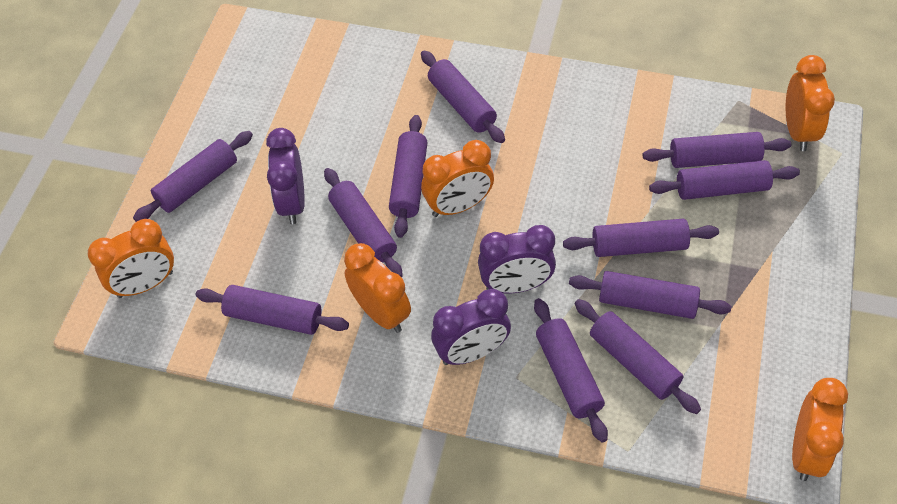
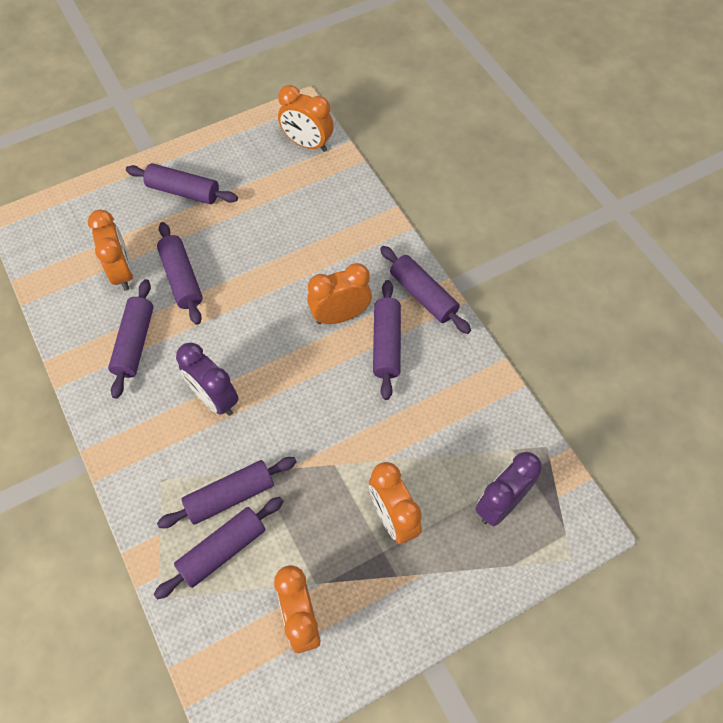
purple clock: 3 -> 2
purple rolling pin: 11 -> 7

